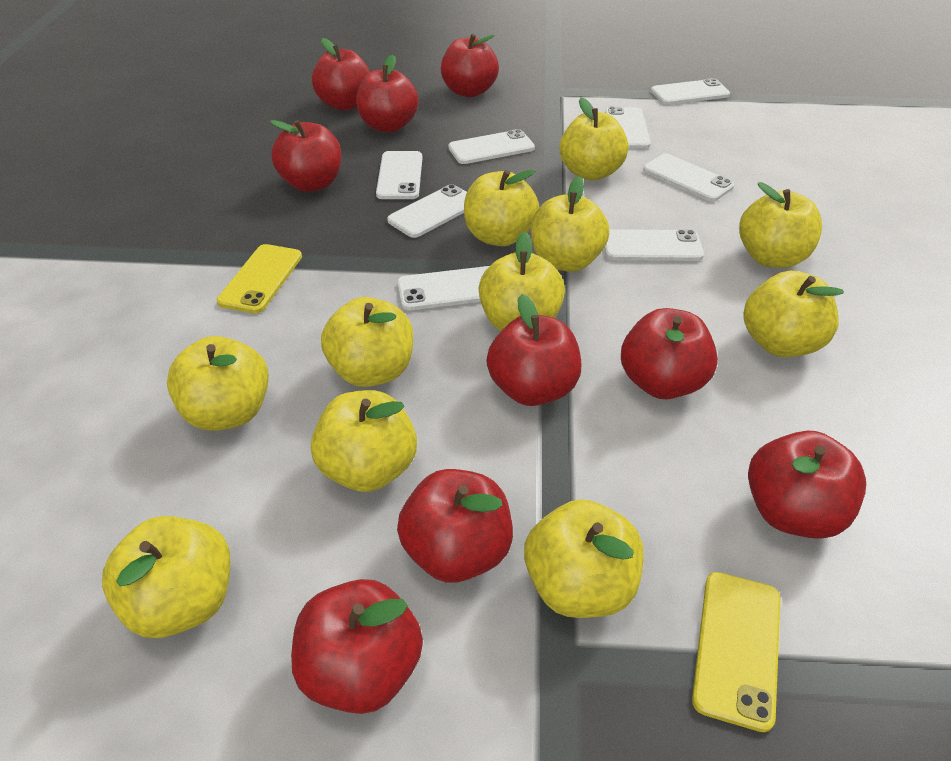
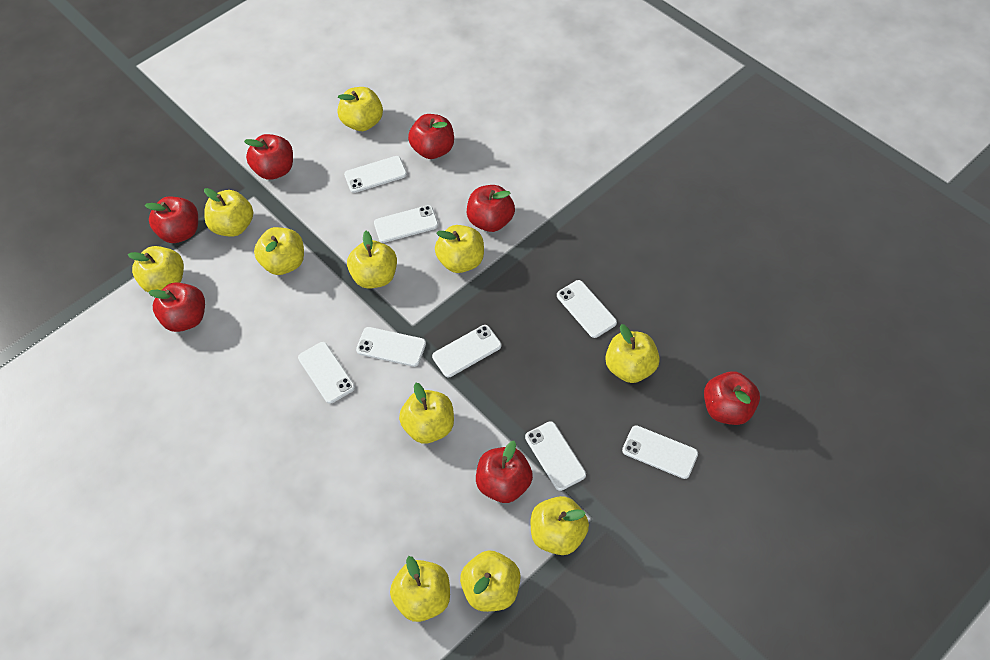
red apple: 9 -> 7
yellow phone: 2 -> 0

